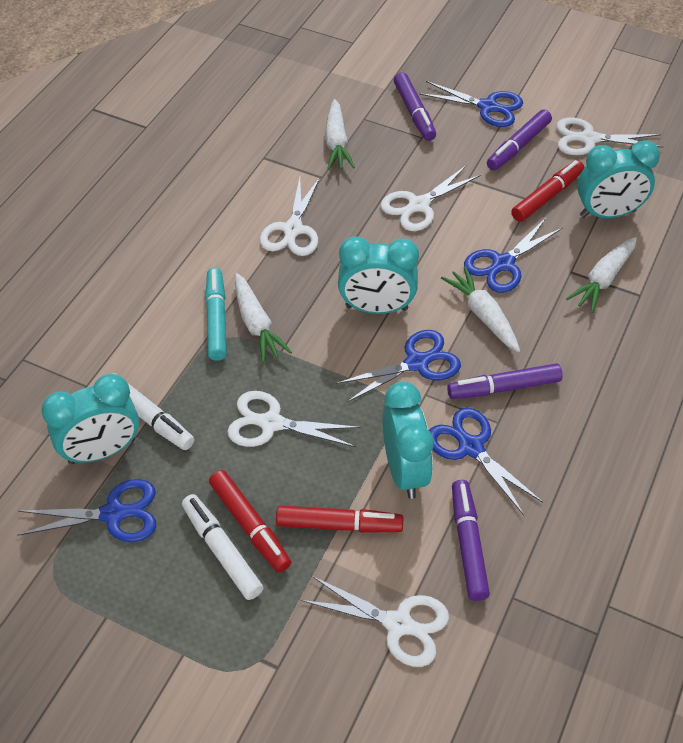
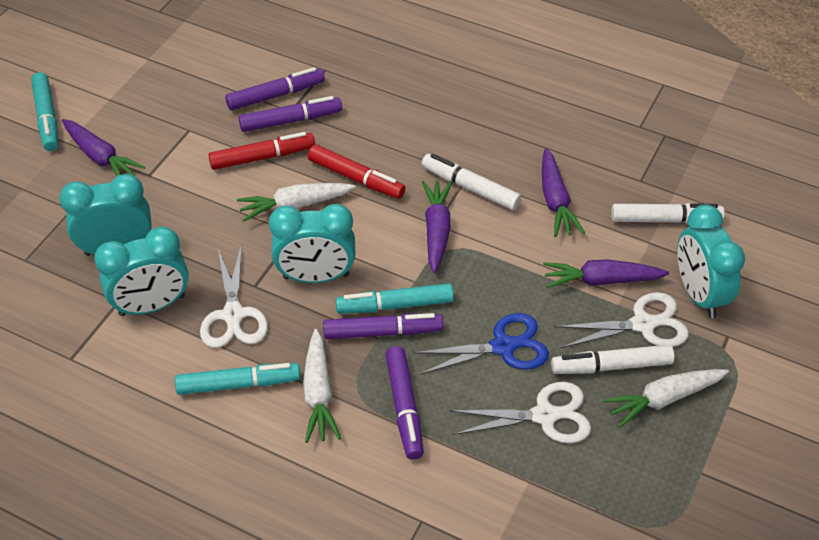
blue scissors: 5 -> 1
purple carrot: 0 -> 4
red marker: 3 -> 2
turquoise marker: 1 -> 3
white carrot: 4 -> 3
white marker: 2 -> 3
white scissors: 5 -> 3

